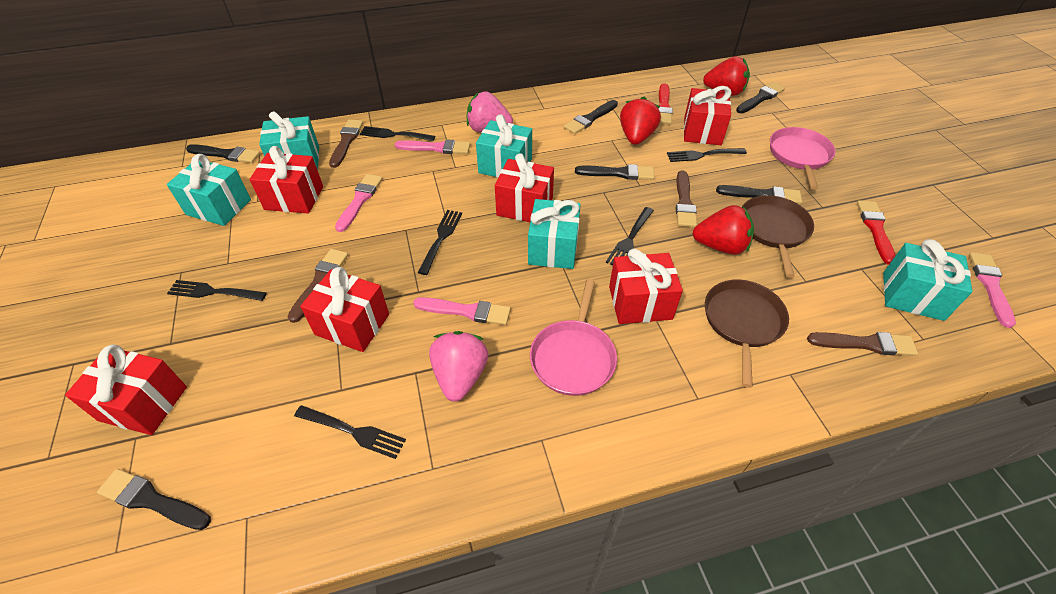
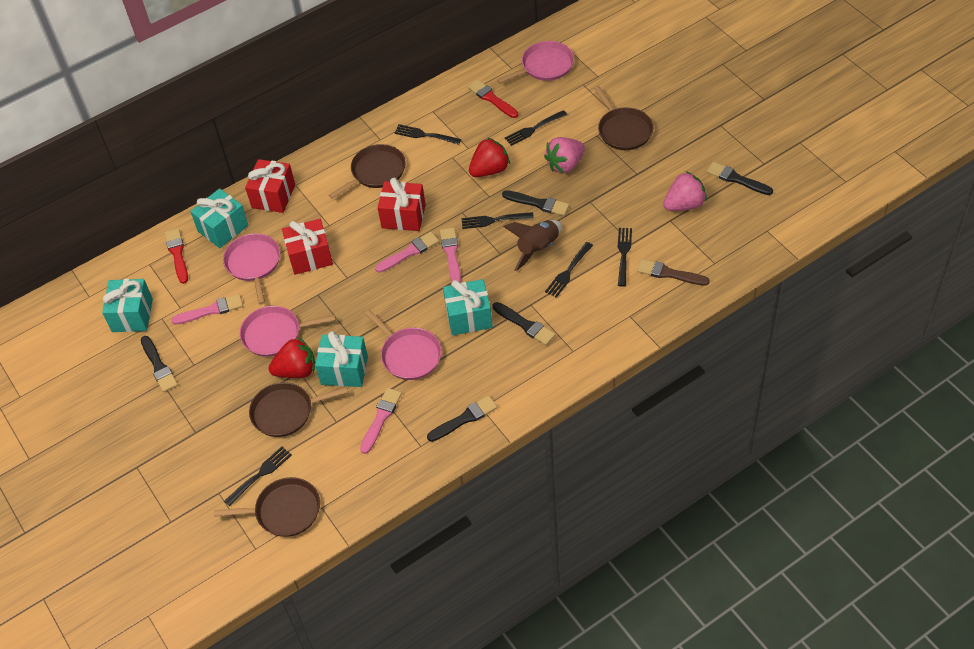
black brush: 6 -> 5
brown brush: 4 -> 1
brown pan: 2 -> 4
brown rocket: 0 -> 1
pink pan: 2 -> 4
red gift: 6 -> 3
red strawberry: 3 -> 2
turquoise gift: 5 -> 4

